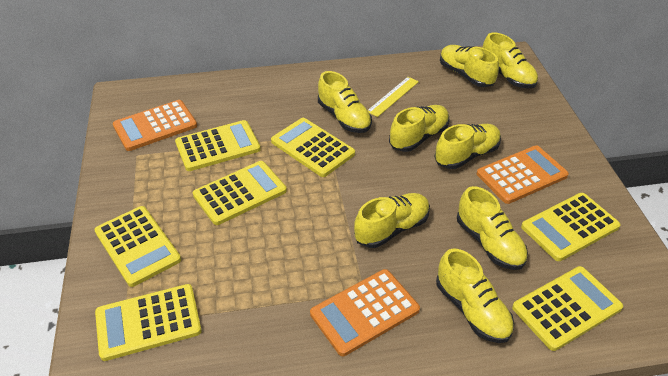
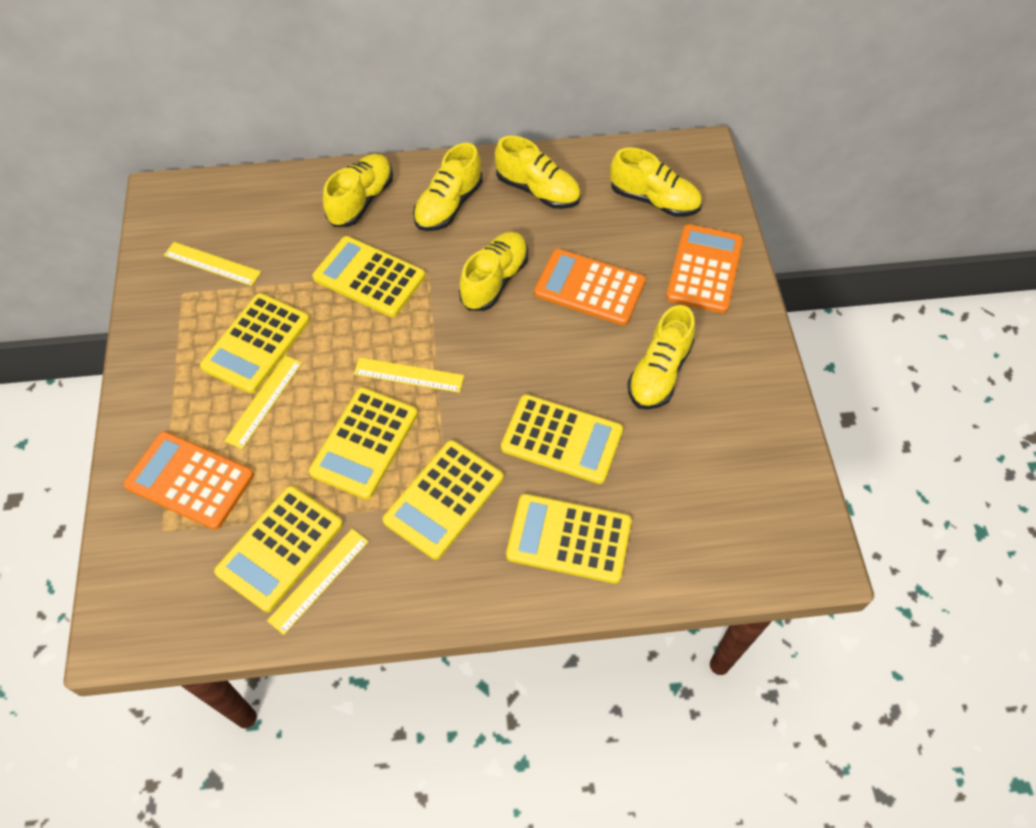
yellow ruler: 1 -> 4
yellow shoe: 8 -> 6

